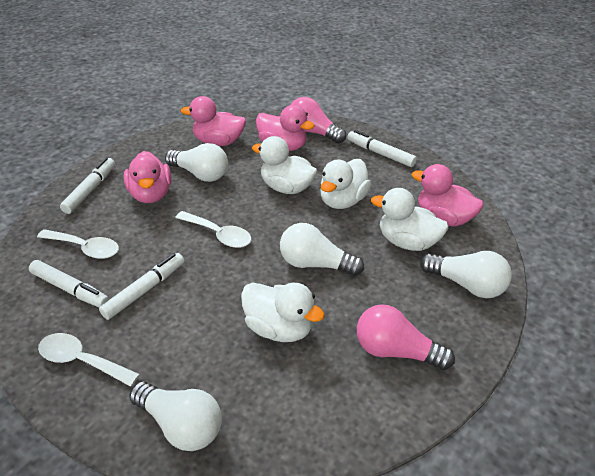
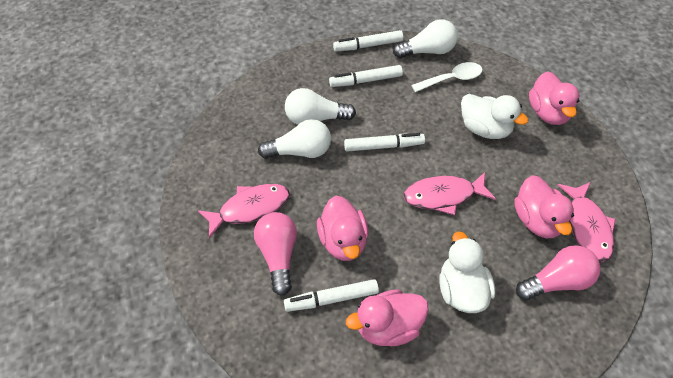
pink fish: 0 -> 3
white duck: 4 -> 2
white light bulb: 4 -> 3
white spoon: 3 -> 1

